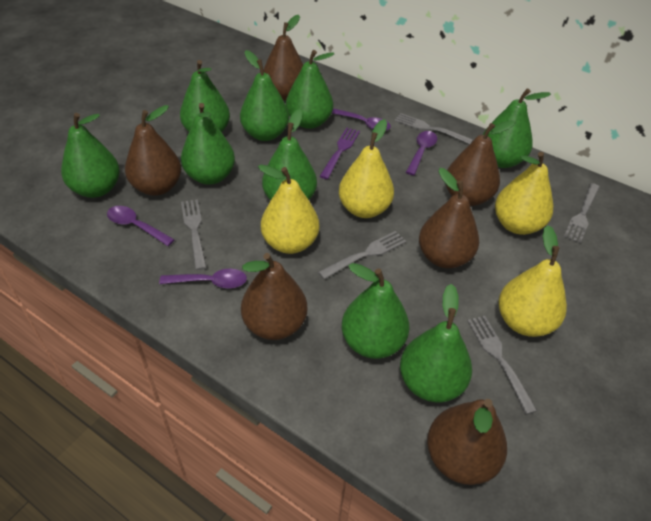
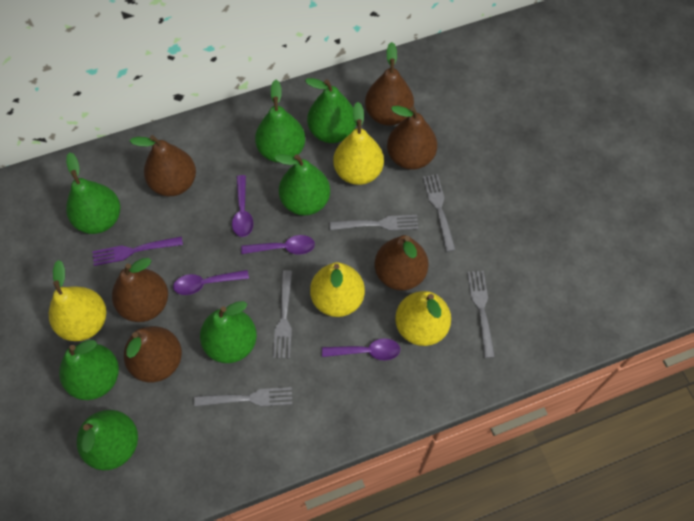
green pear: 9 -> 7

